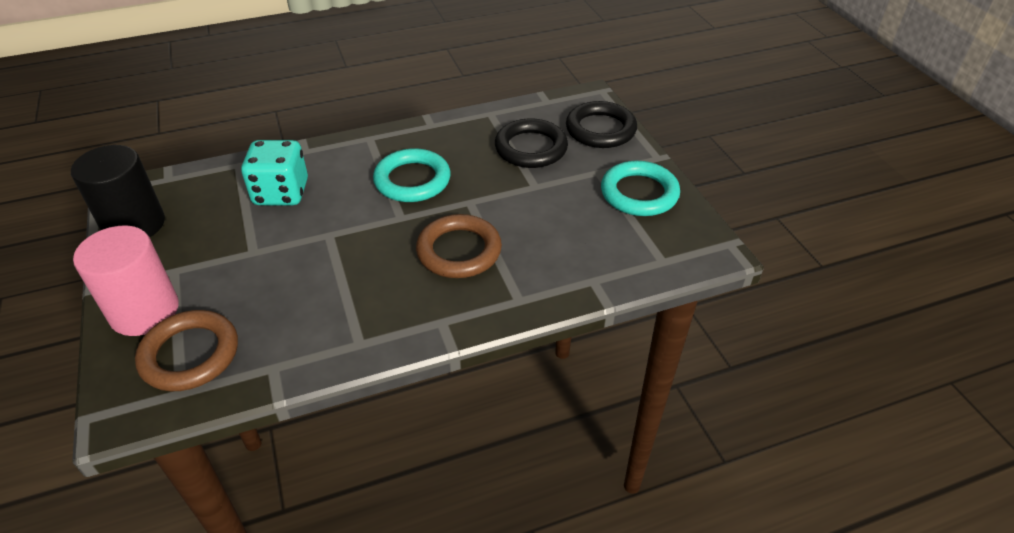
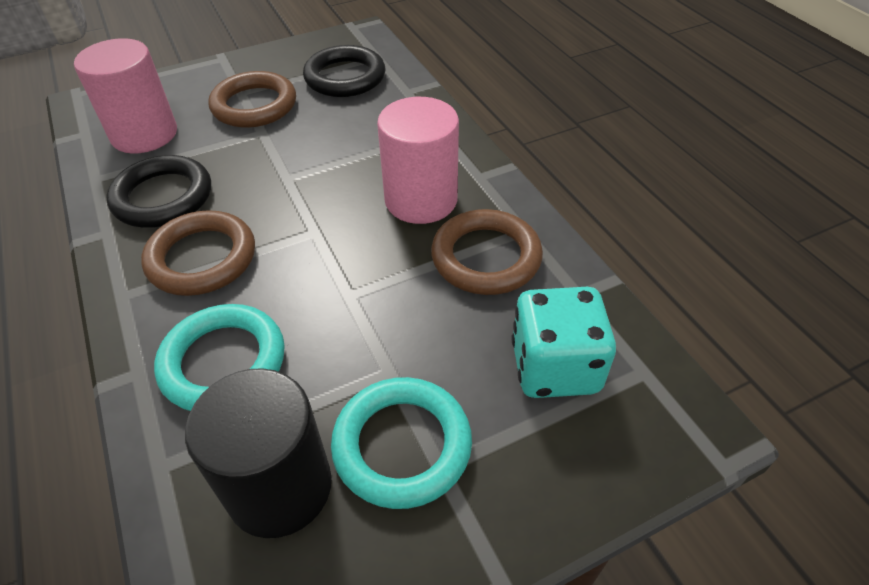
brown ring: 2 -> 3
pink cylinder: 1 -> 2

